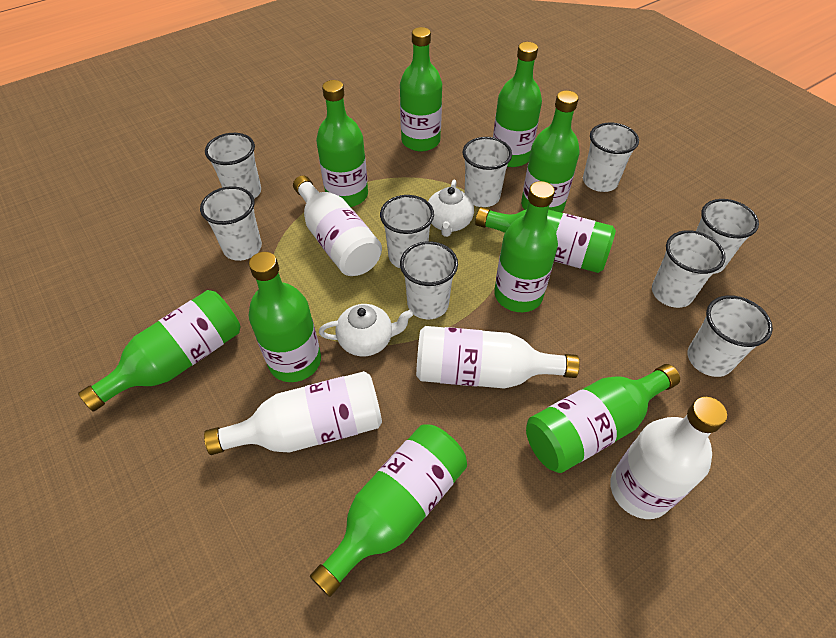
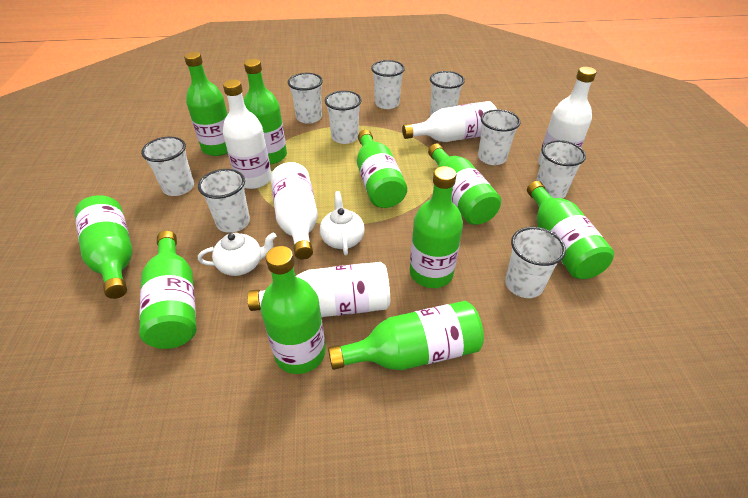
white bottle: 4 -> 5

